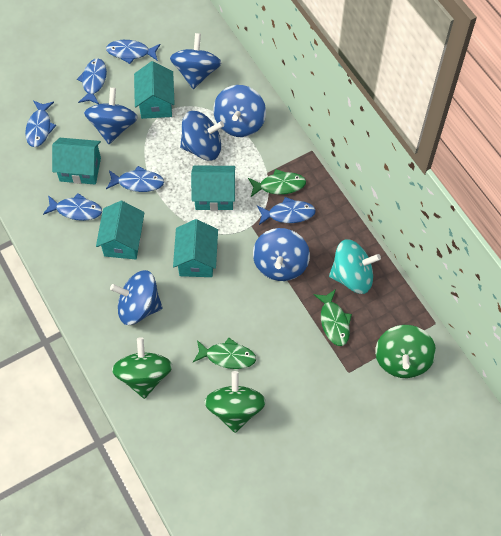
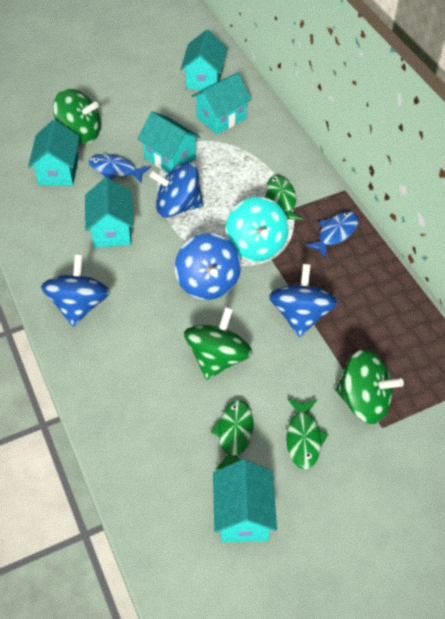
blue fish: 6 -> 2
blue spinning top: 6 -> 4
turquoise house: 5 -> 6

